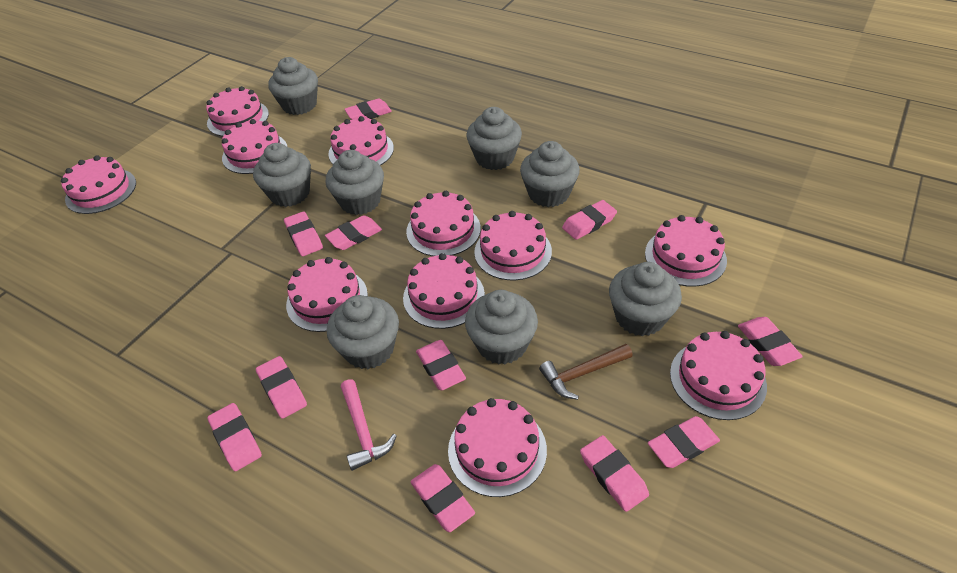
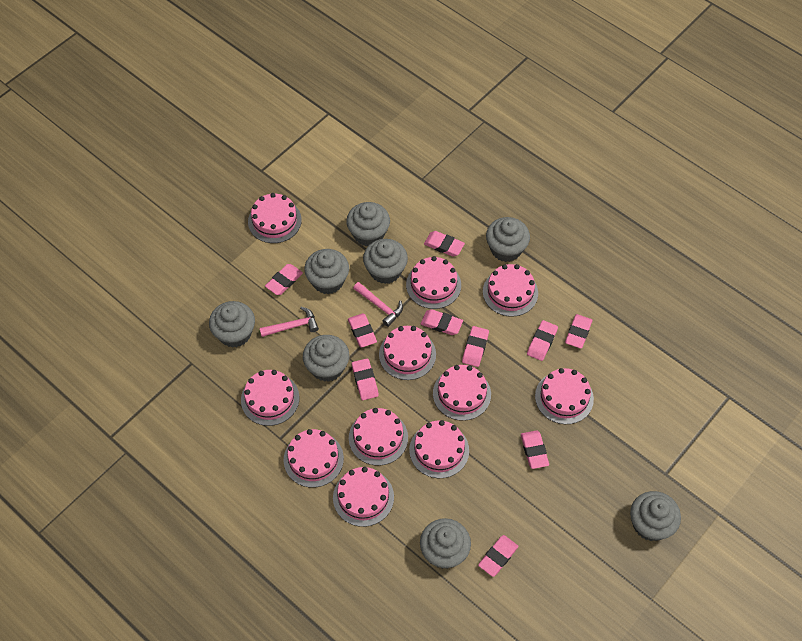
brown hammer: 1 -> 0
pink eraser: 11 -> 10
pink hammer: 1 -> 2

